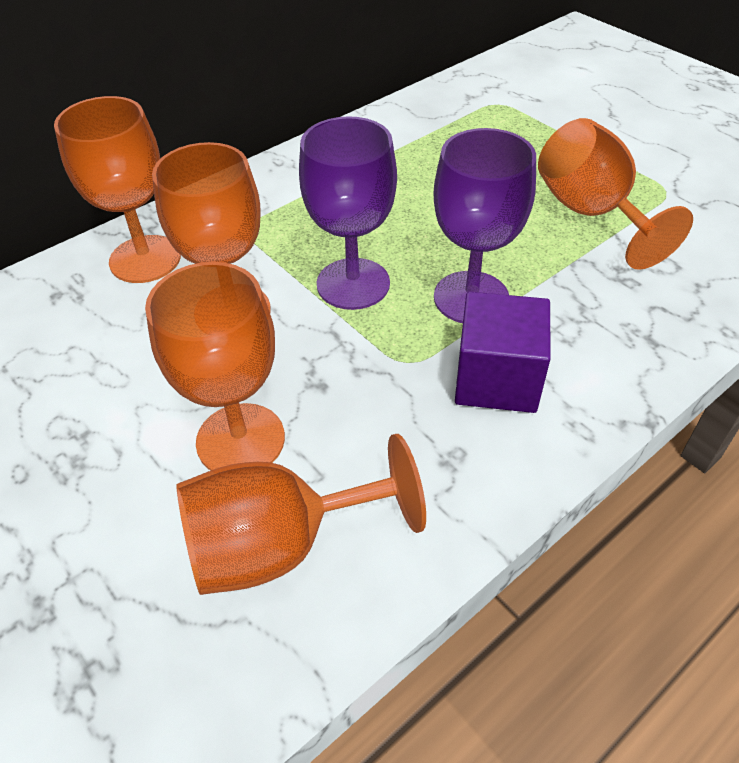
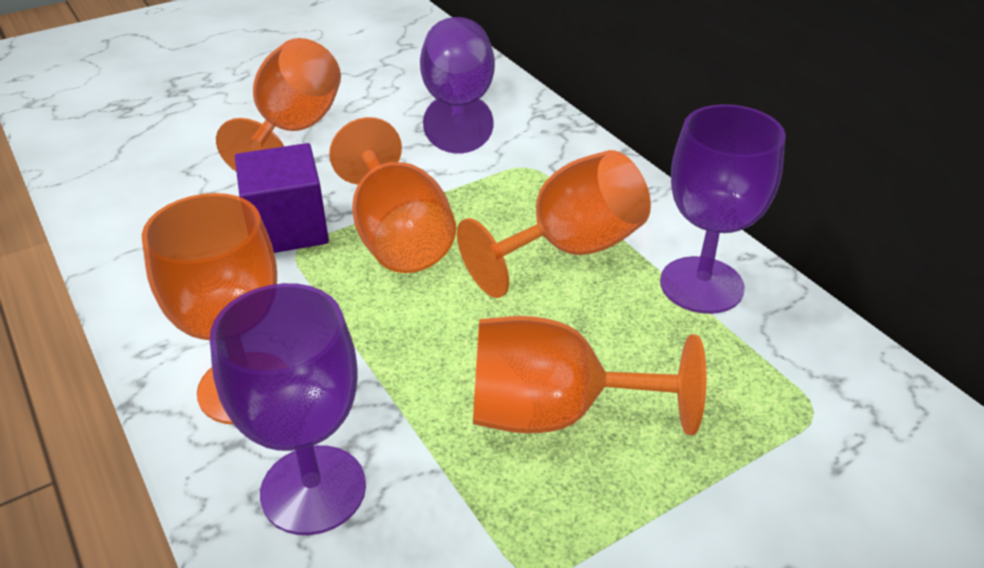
purple goblet: 2 -> 3

